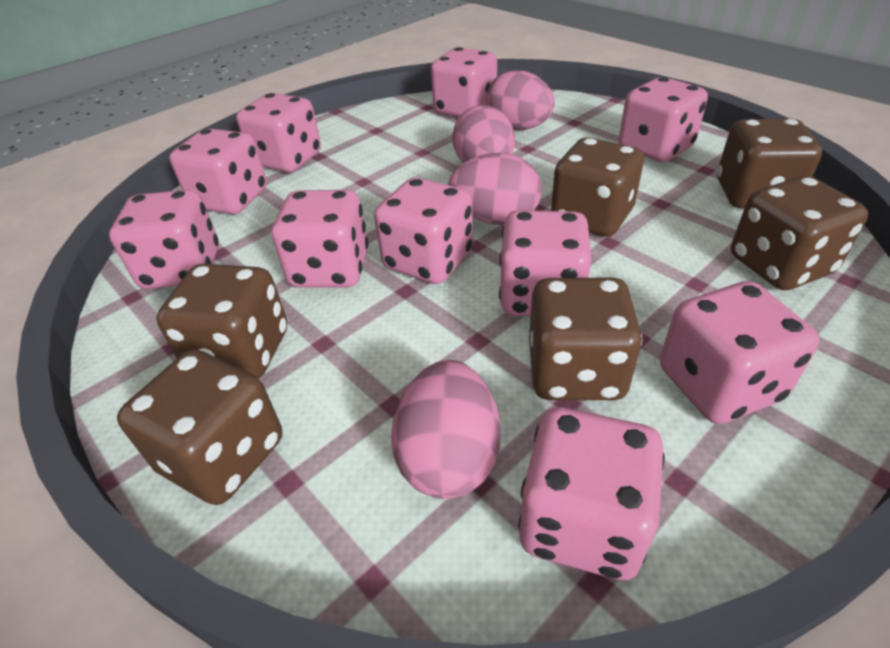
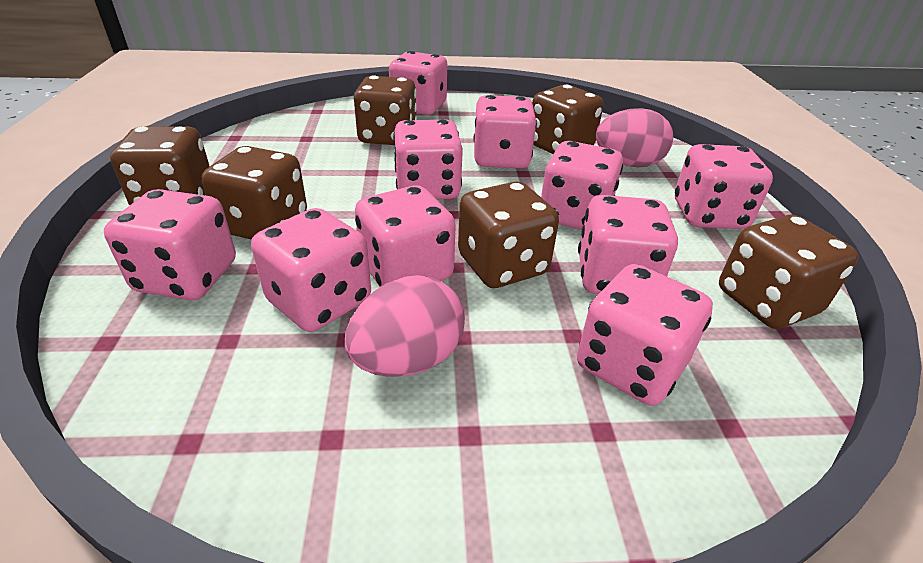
pink egg: 4 -> 2

